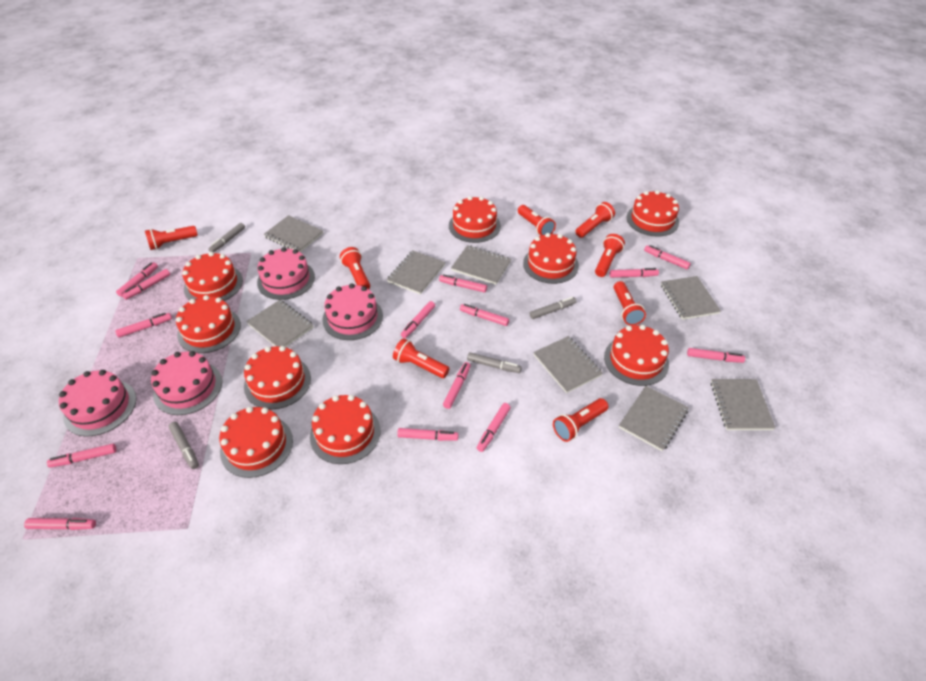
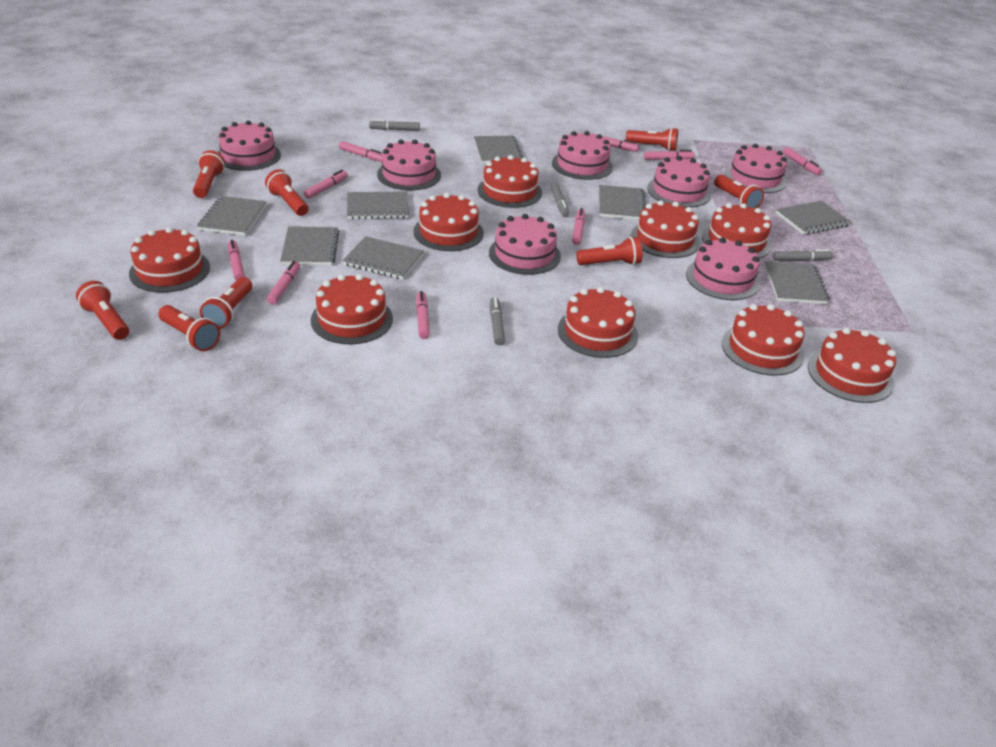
pink cake: 4 -> 7
pink marker: 14 -> 9

